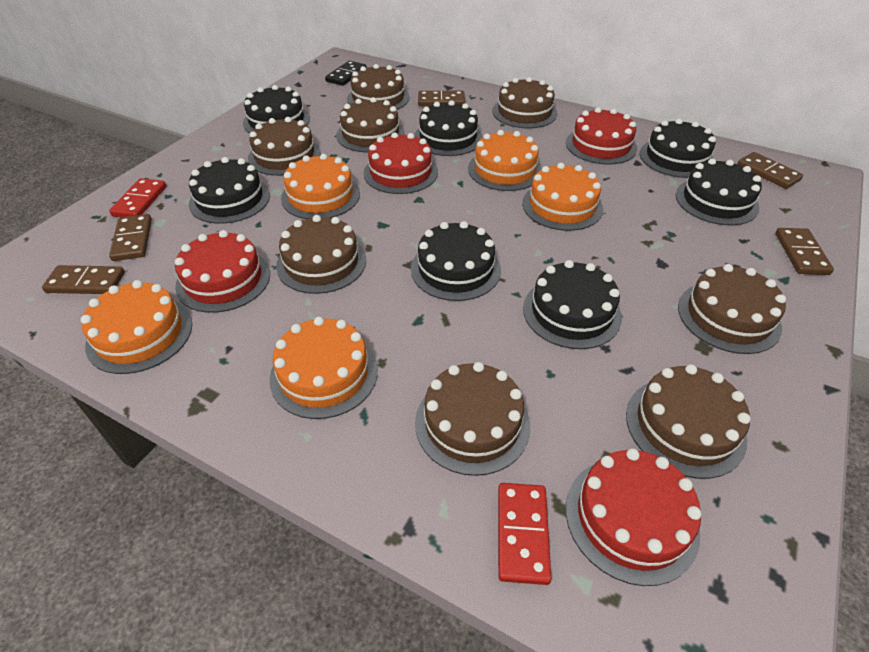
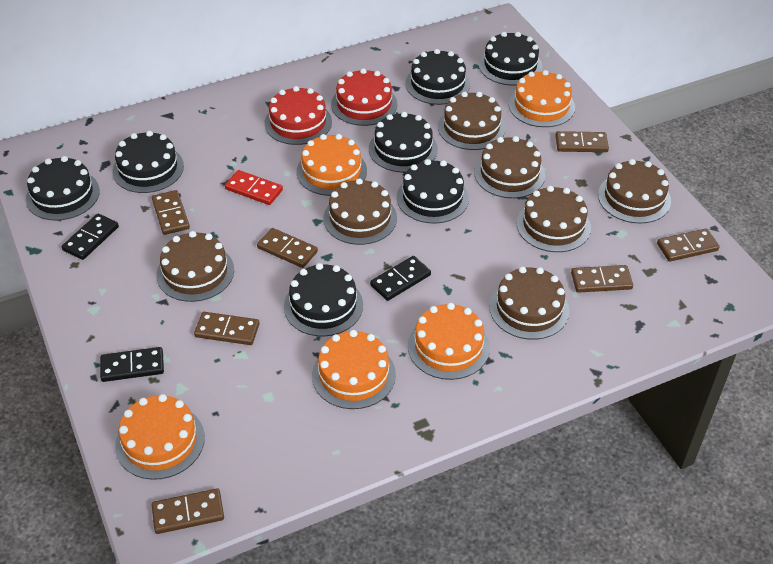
black domino: 1 -> 3
brown cake: 8 -> 7
brown domino: 5 -> 7
red cake: 4 -> 2
red domino: 2 -> 1

